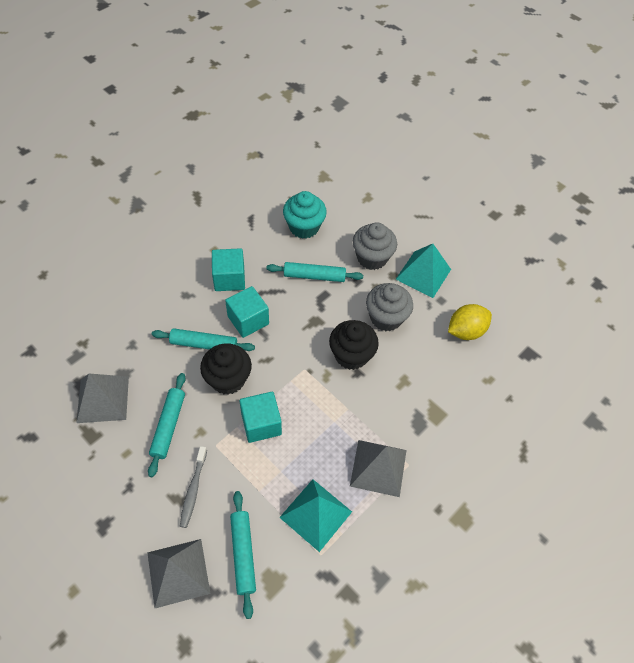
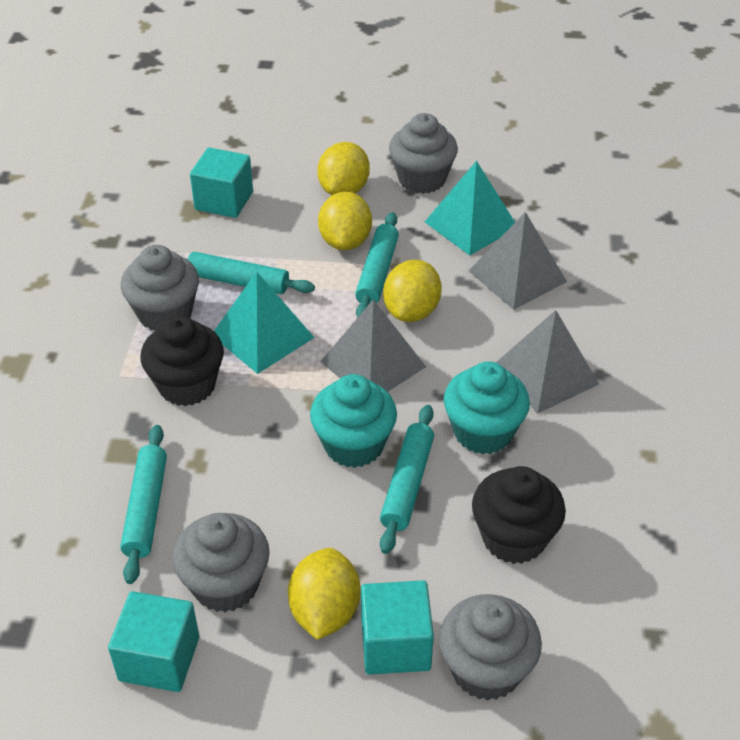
grey cupcake: 2 -> 4
grey toothbrush: 1 -> 0
turquoise cupcake: 1 -> 2
yellow lemon: 1 -> 4

